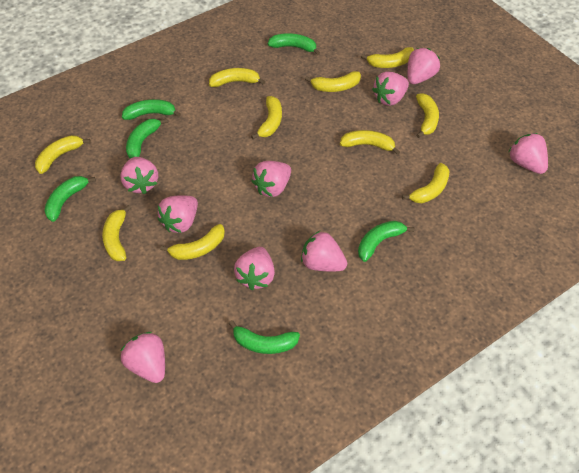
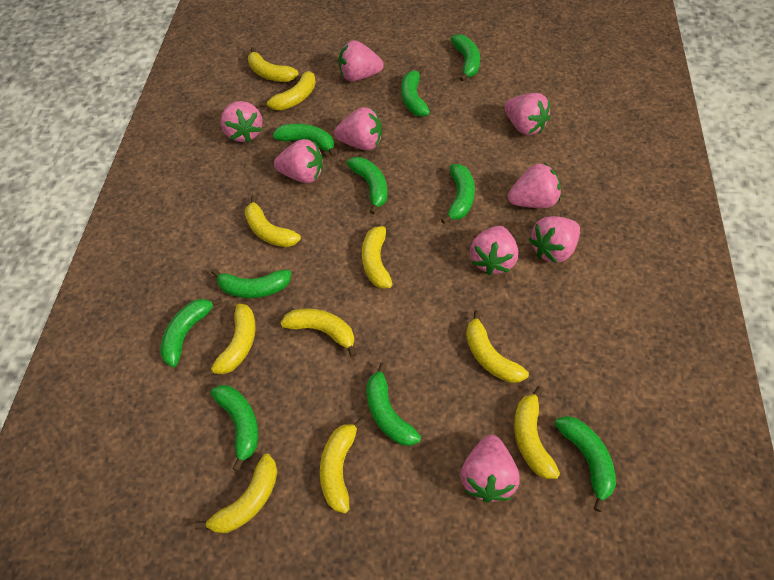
green banana: 6 -> 10

